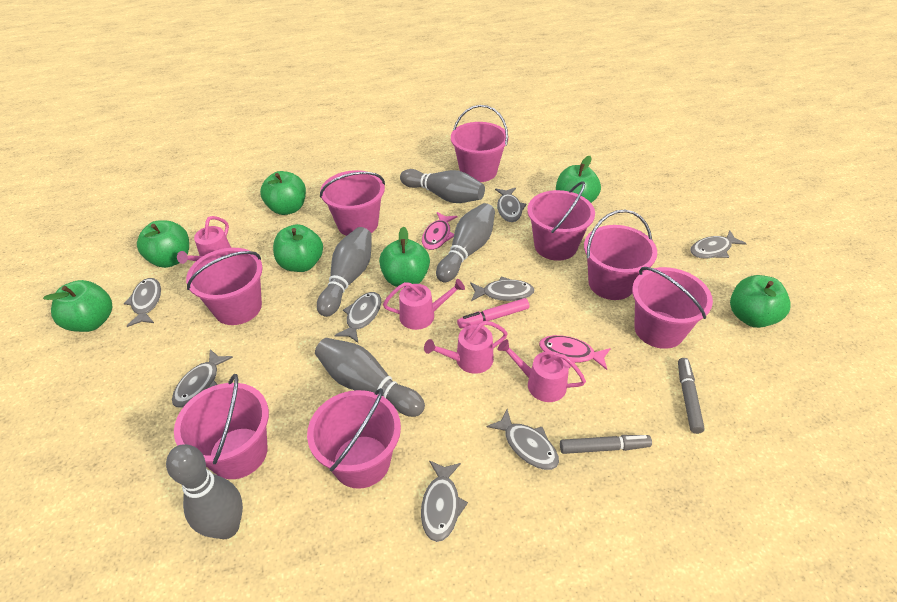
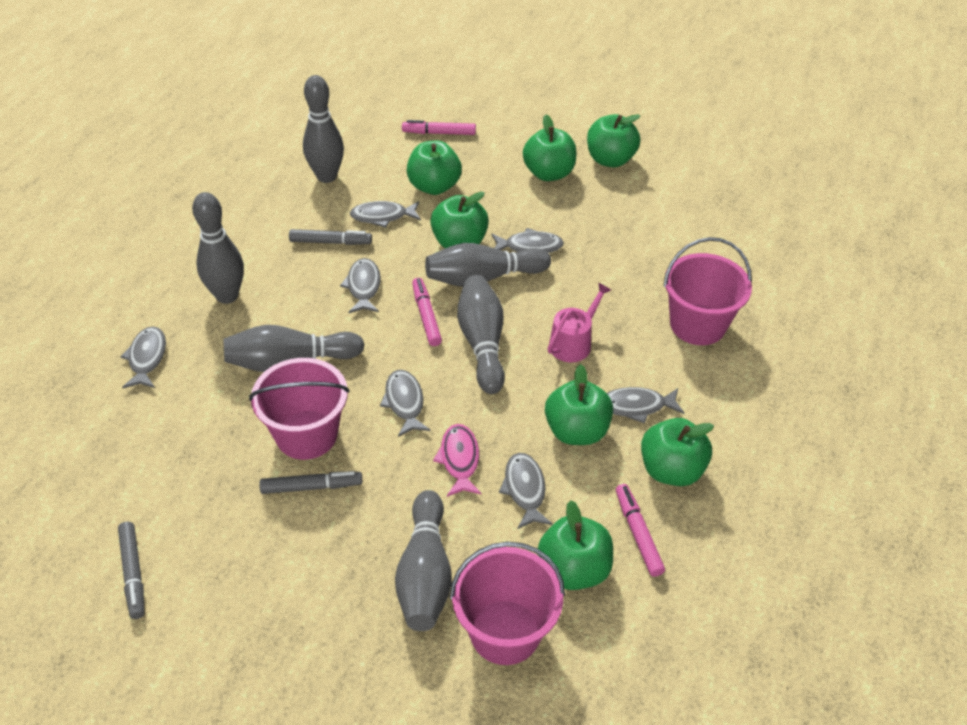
grey bowling pin: 5 -> 6
grey fish: 8 -> 7
grey marker: 2 -> 3
pink bucket: 8 -> 3
pink fish: 2 -> 1
pink marker: 1 -> 3
pink watering can: 4 -> 1

